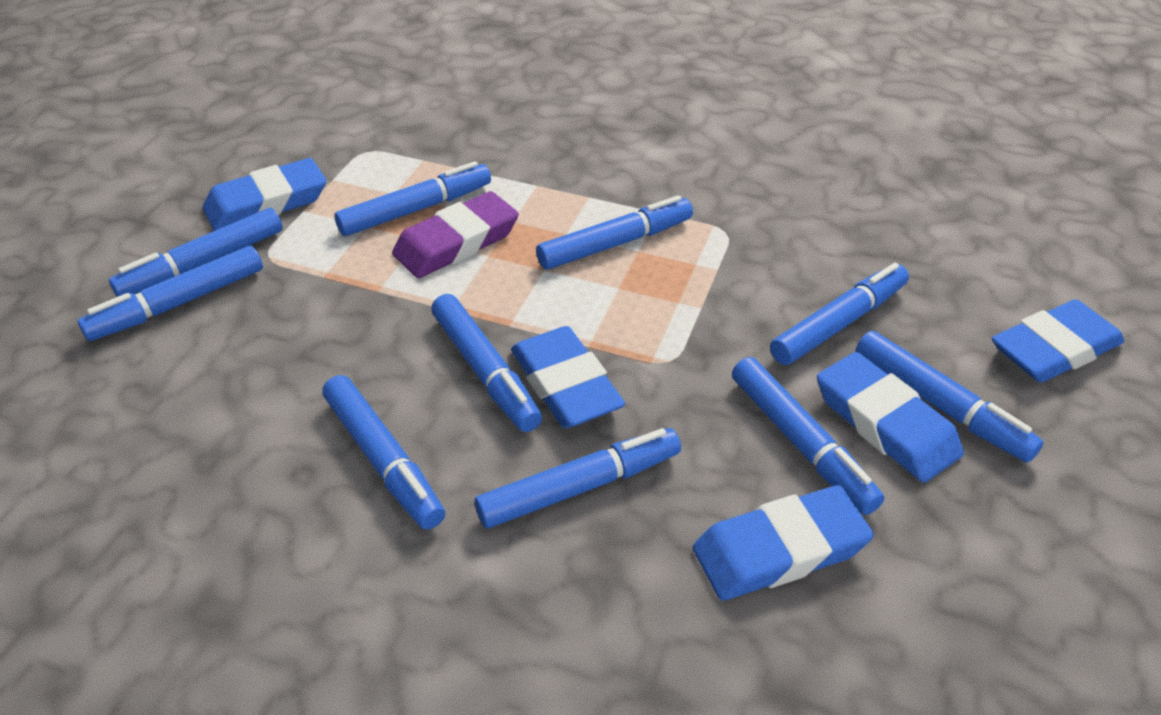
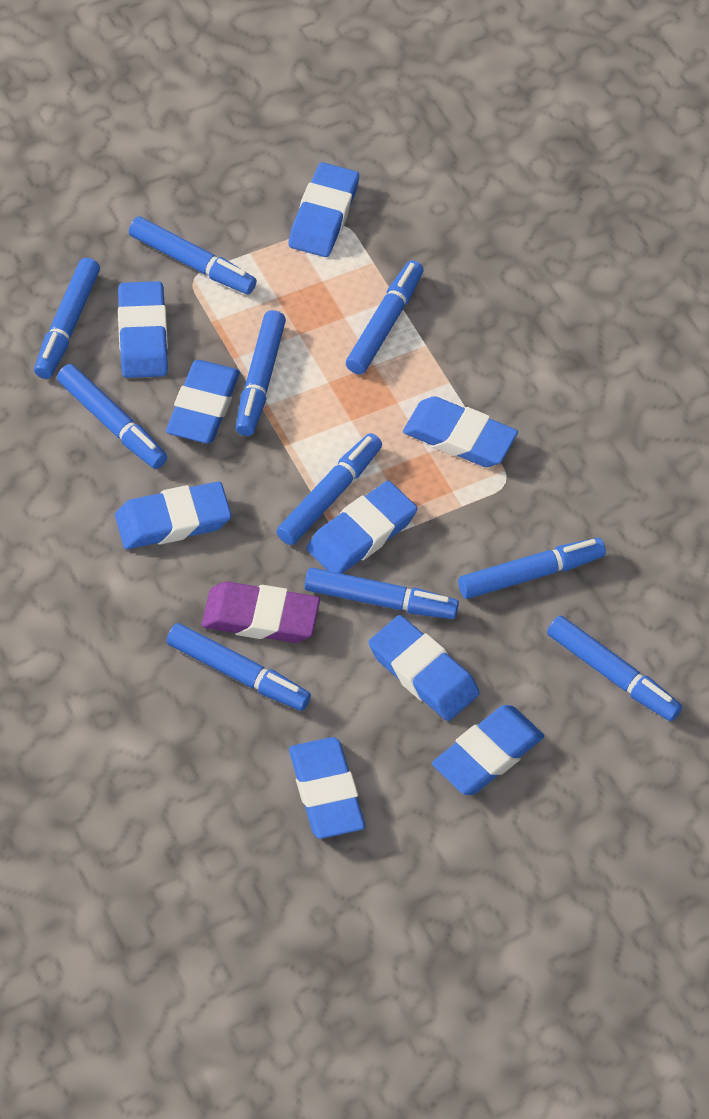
blue eraser: 5 -> 9

